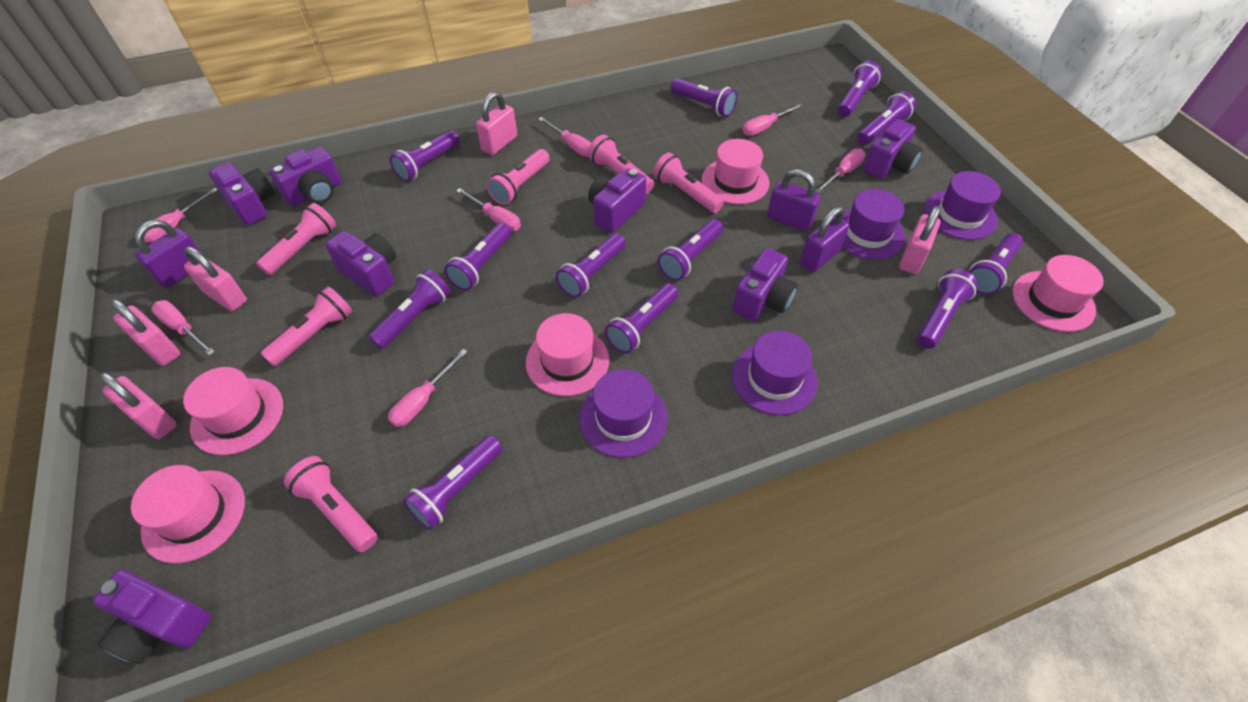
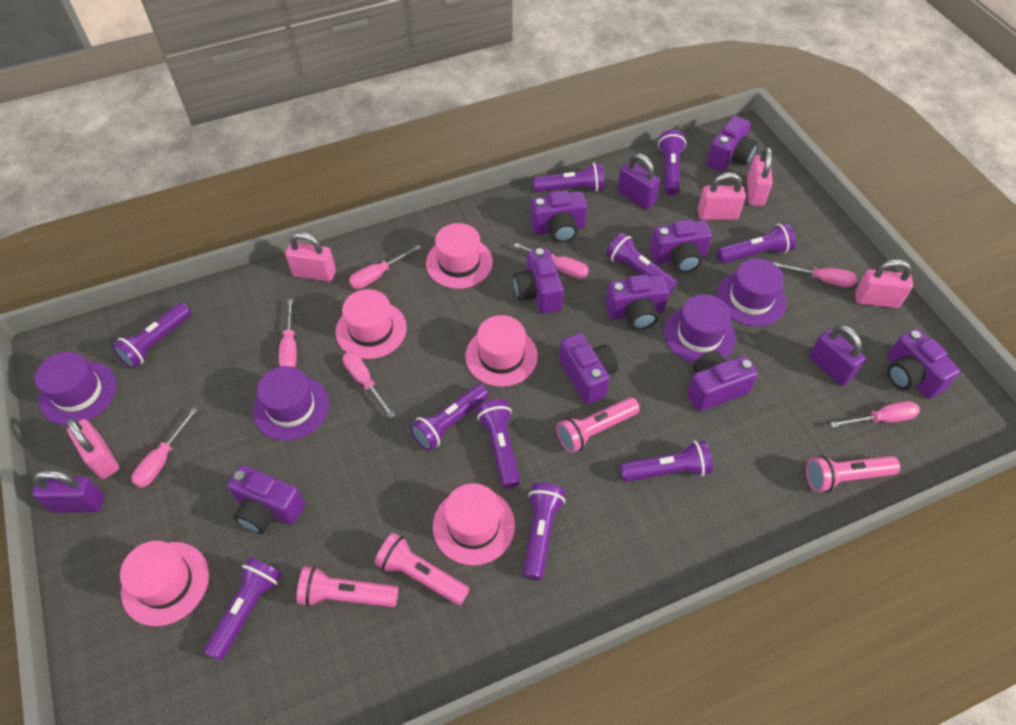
pink flashlight: 6 -> 4
purple camera: 7 -> 9
purple flashlight: 12 -> 10

